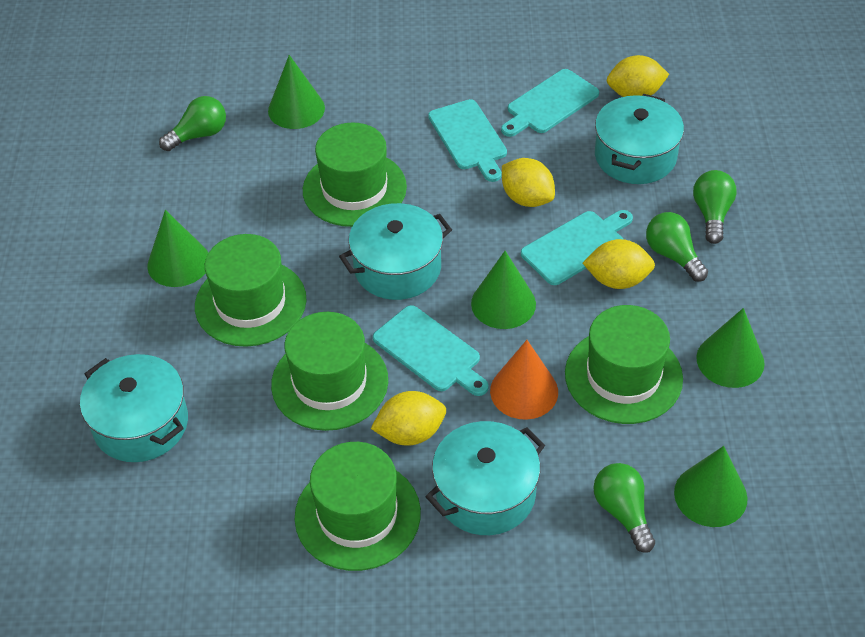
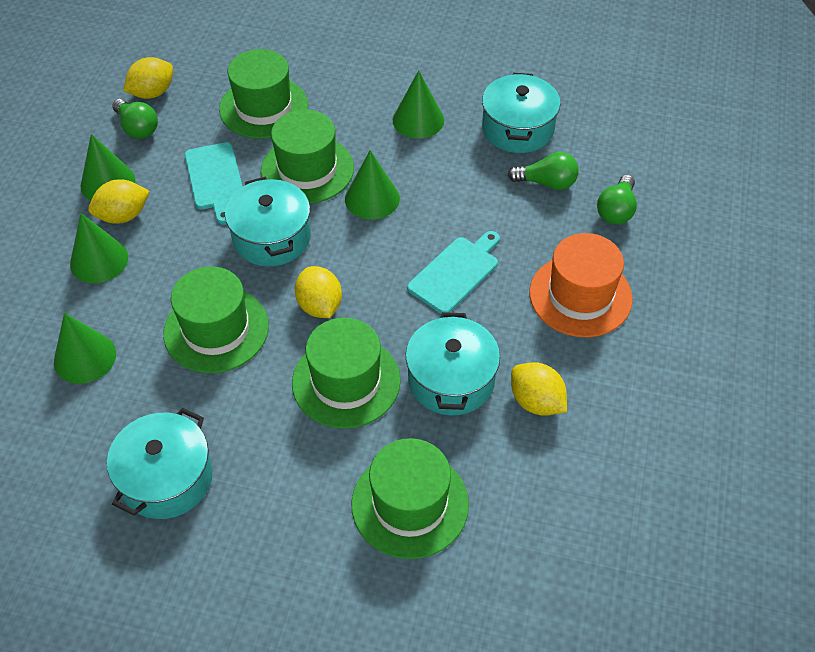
green light bulb: 4 -> 3
orange cone: 1 -> 0
orange hat: 0 -> 1
turquoise cutting board: 4 -> 2

